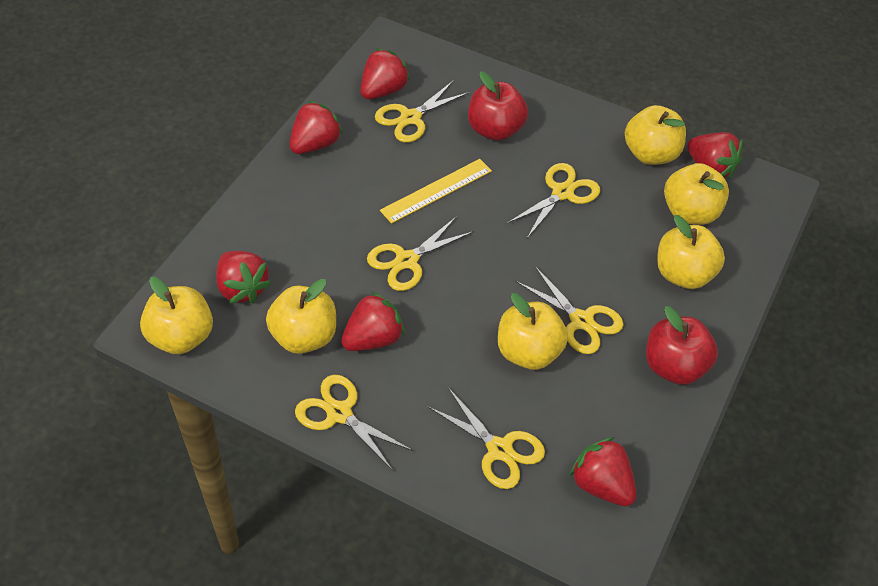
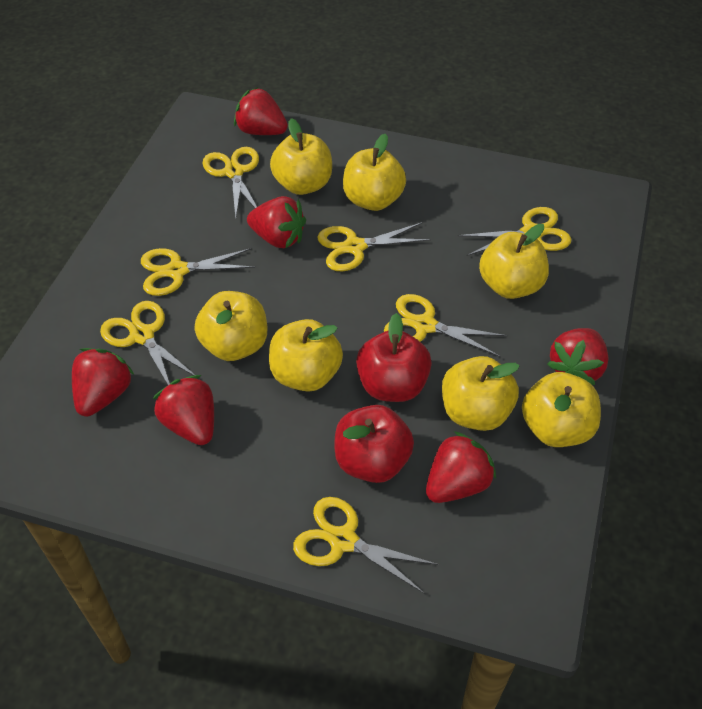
yellow apple: 6 -> 7
yellow ruler: 1 -> 0
yellow scissors: 6 -> 7

